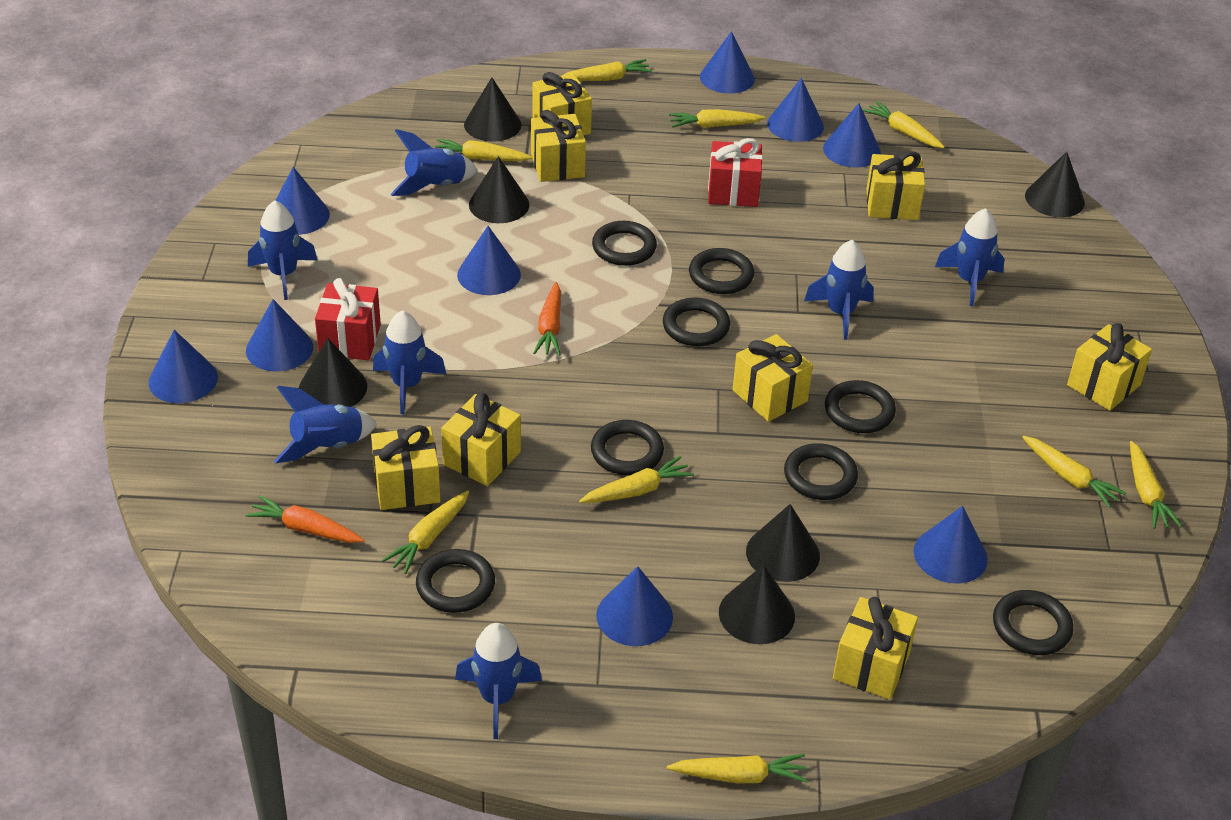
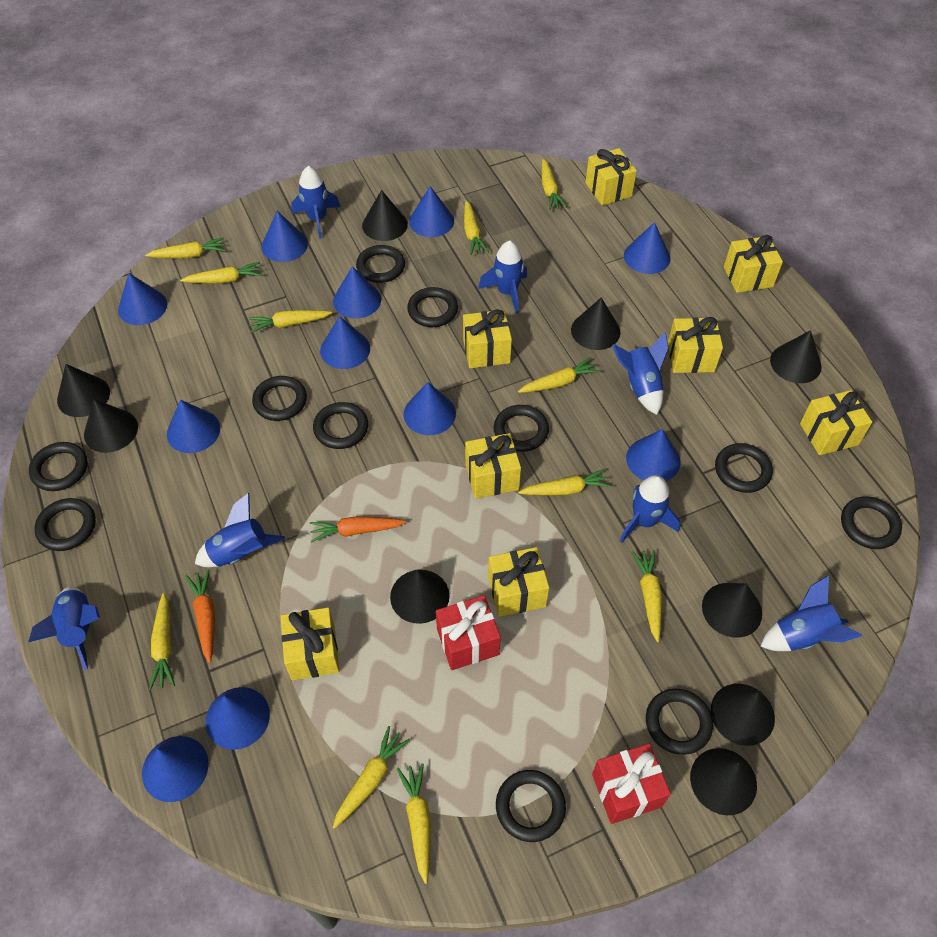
black cone: 6 -> 9
black ring: 8 -> 11
blue cone: 9 -> 11
yellow carrot: 9 -> 11

